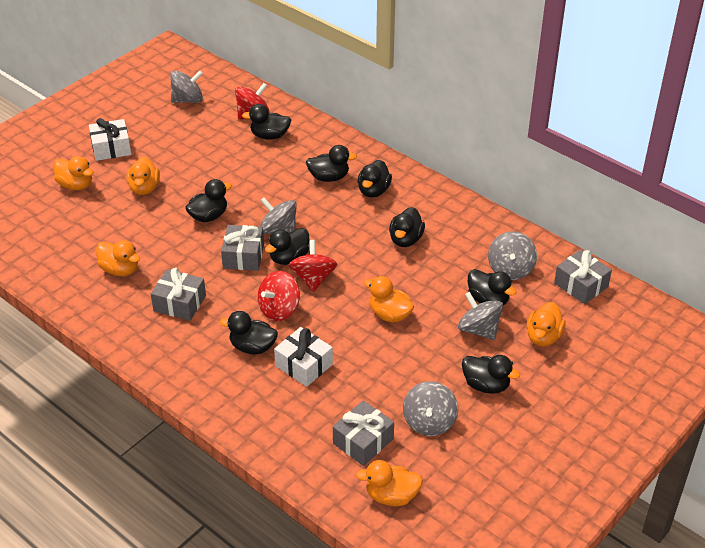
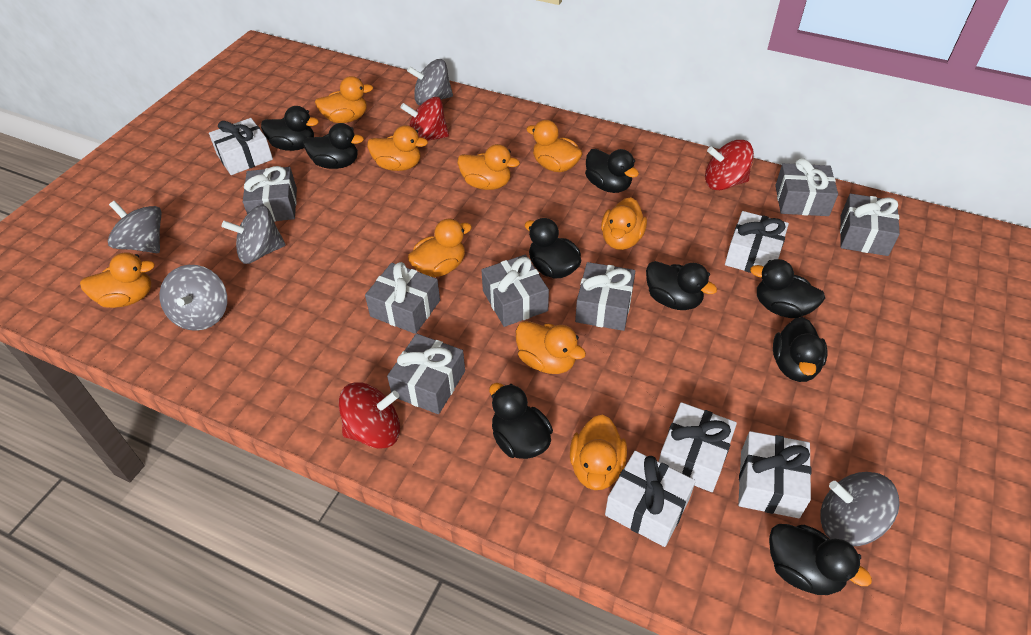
grey gift: 4 -> 7
orange duck: 6 -> 9
white gift: 2 -> 5

